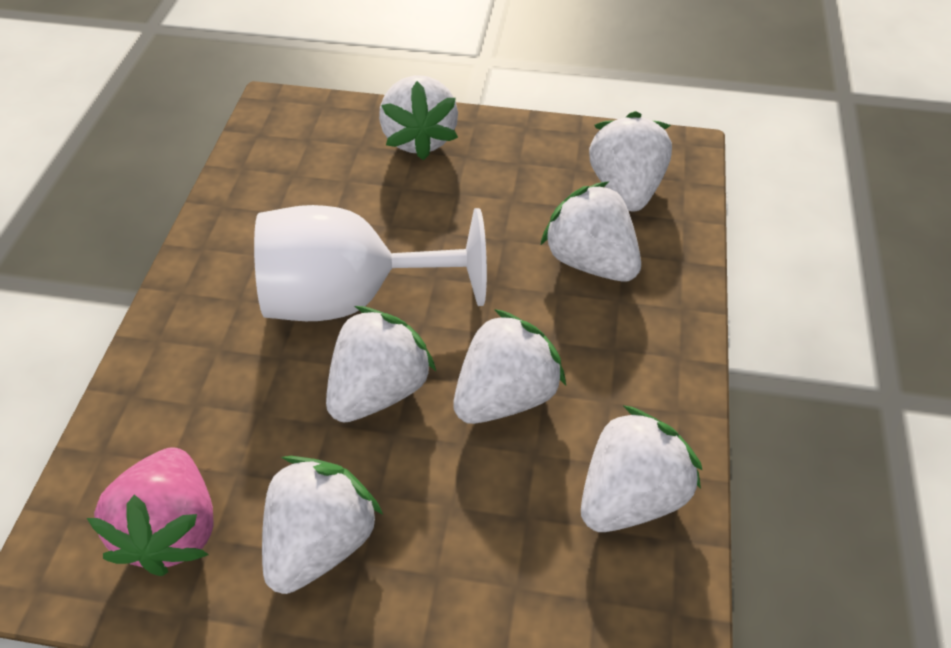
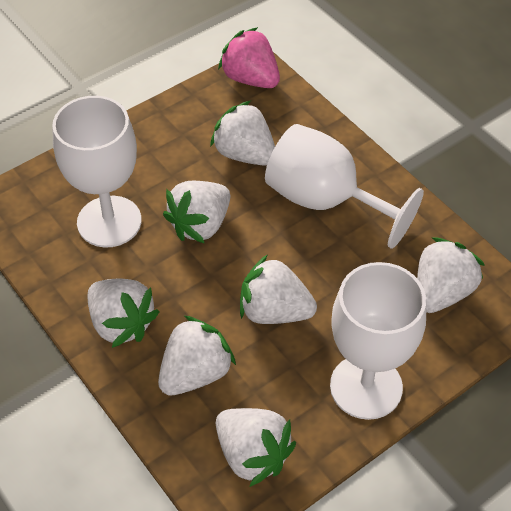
white goblet: 1 -> 3

